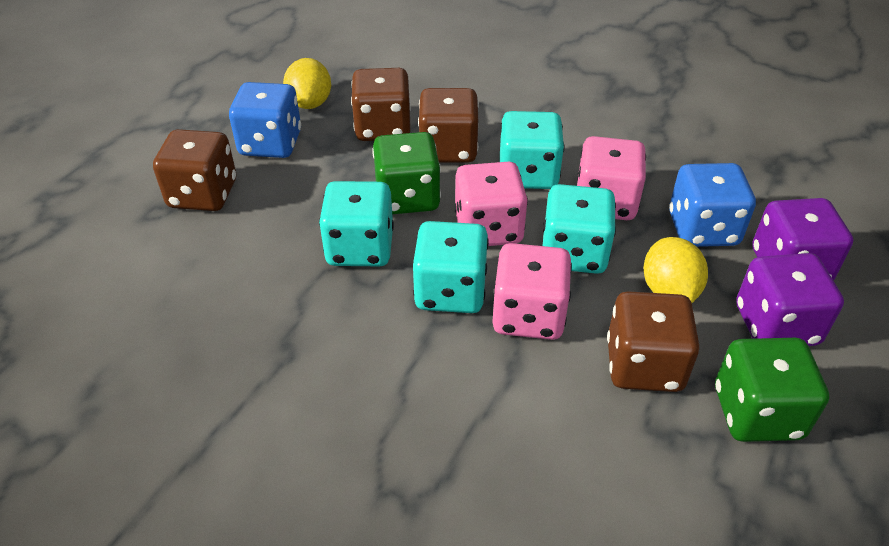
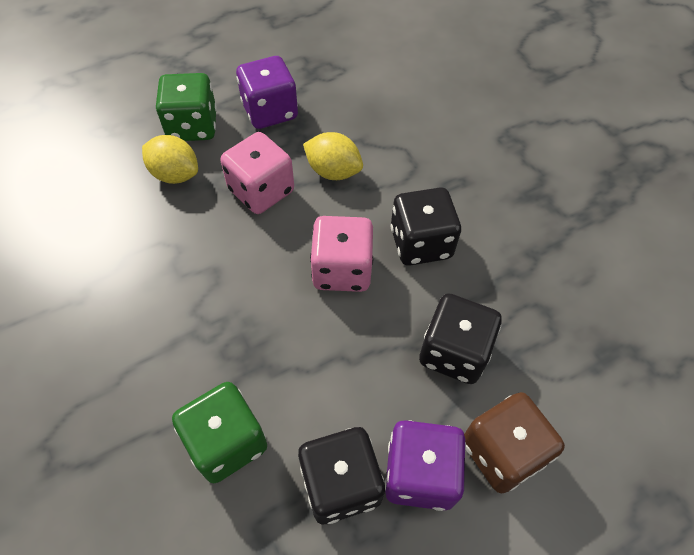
black dice: 0 -> 3
blue dice: 2 -> 0
brown dice: 4 -> 1
pink dice: 3 -> 2
turquoise dice: 4 -> 0

